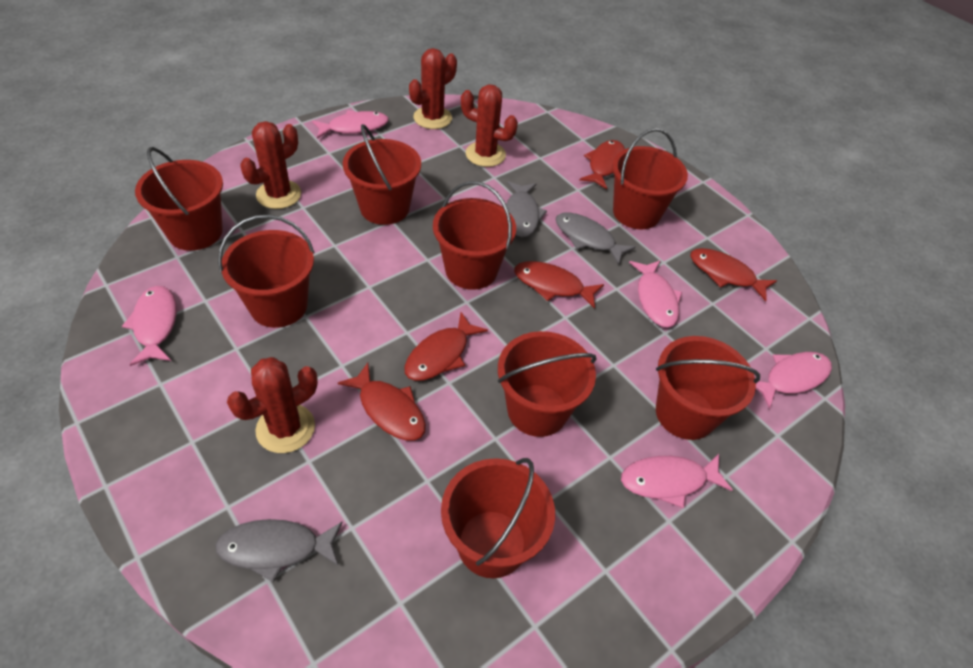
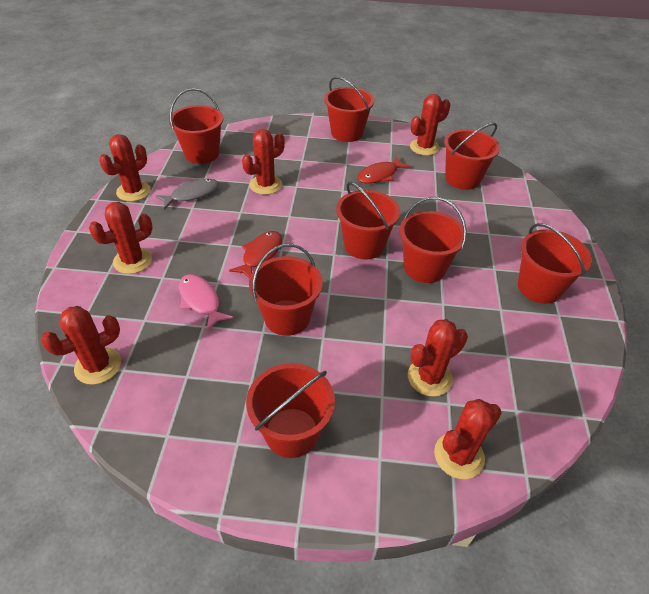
grey fish: 3 -> 1
pink fish: 5 -> 1
red cactus: 4 -> 7
red fish: 5 -> 2

